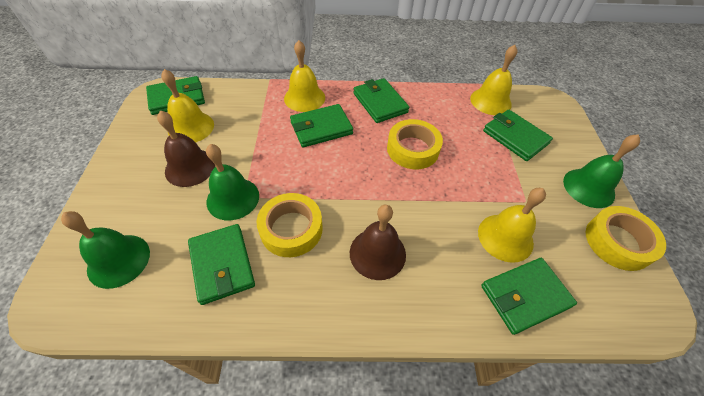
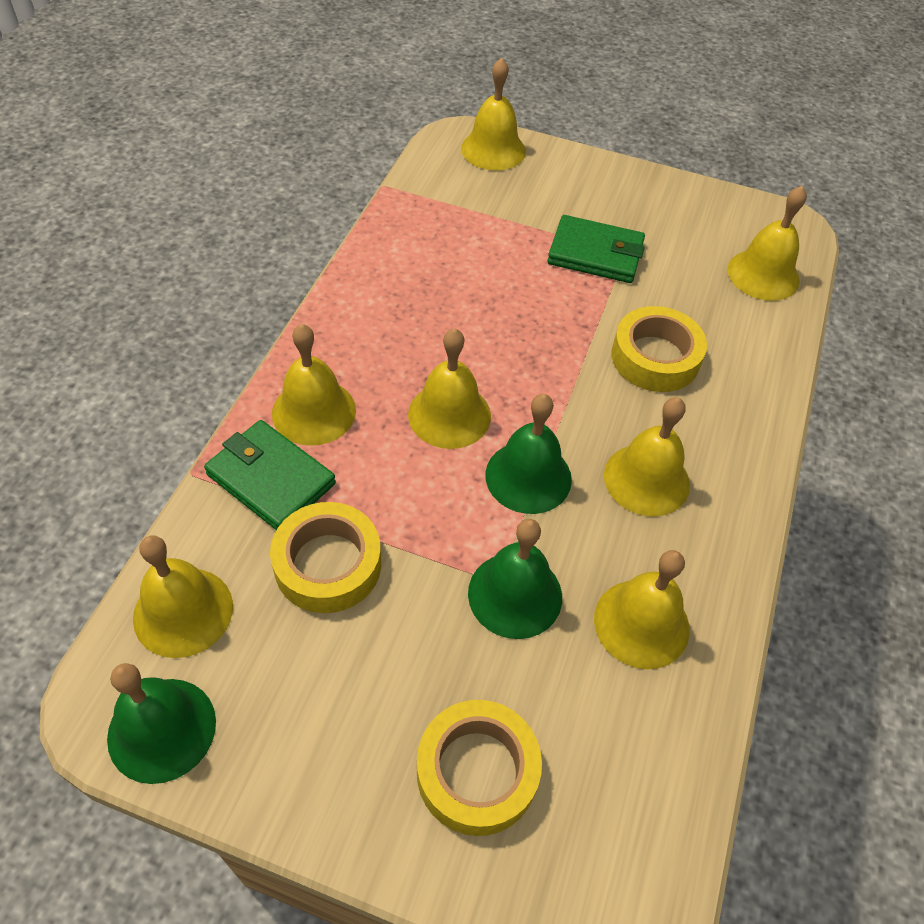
brown bell: 2 -> 0
green wallet: 6 -> 2
yellow bell: 4 -> 7

